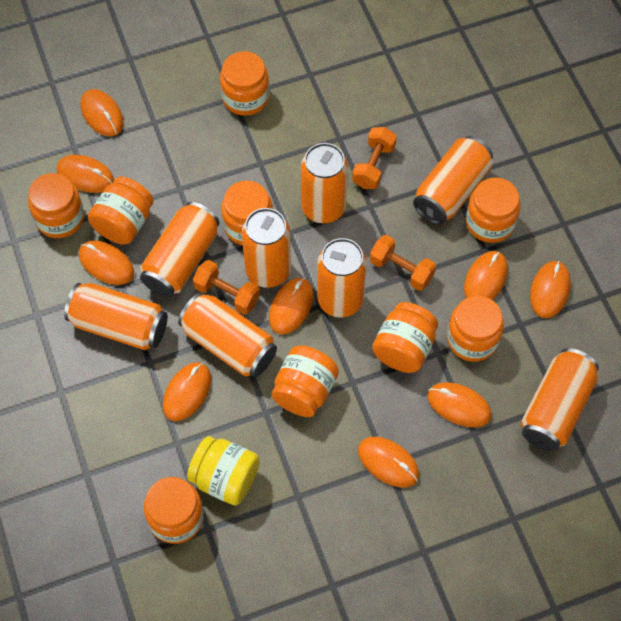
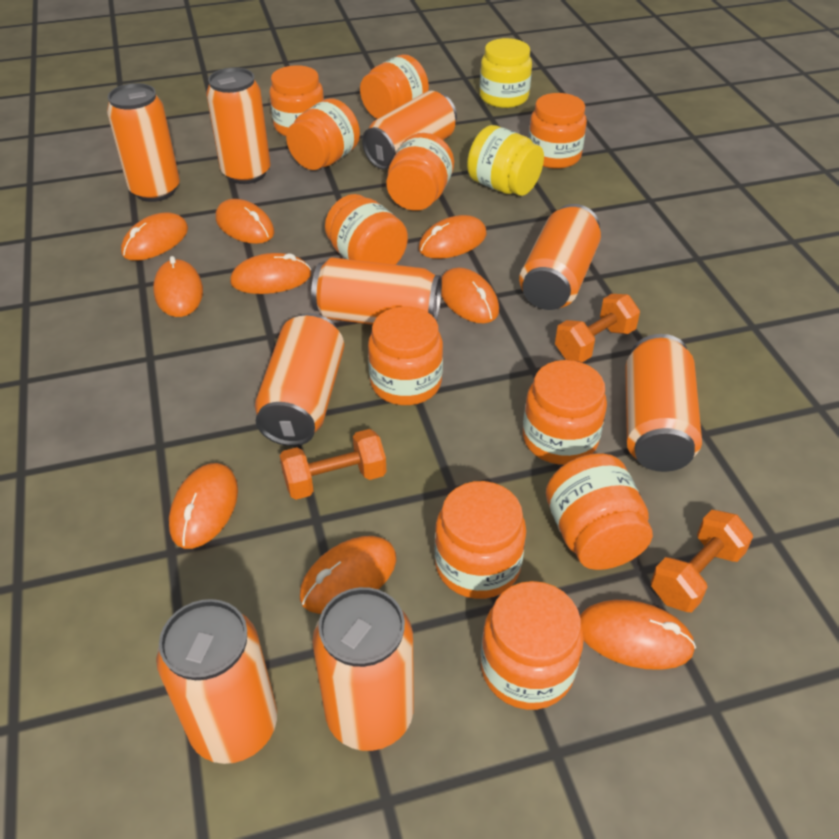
orange can: 8 -> 9
orange jar: 9 -> 11
yellow jar: 1 -> 2

